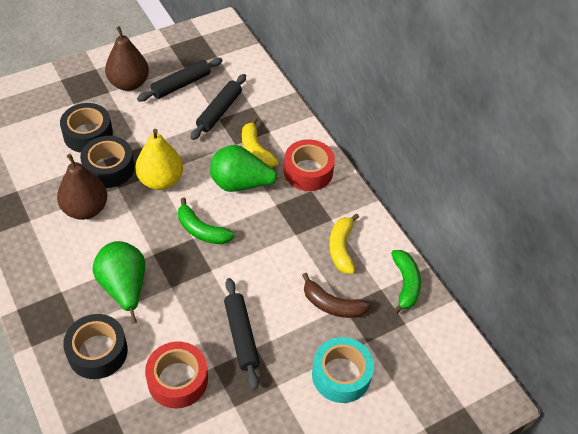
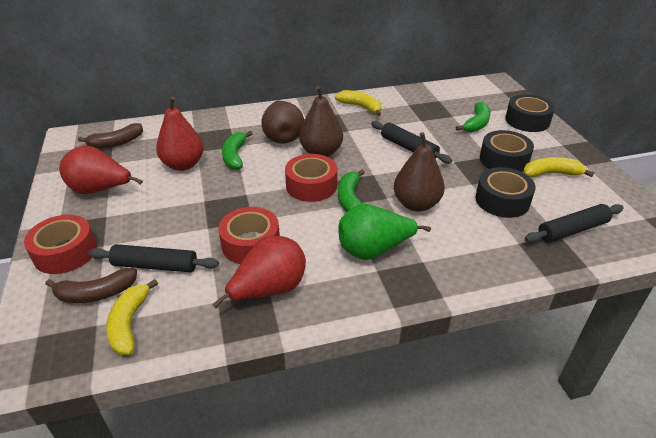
brown banana: 1 -> 2
brown pear: 2 -> 3
green banana: 2 -> 3
green pear: 2 -> 1
red pear: 0 -> 3
red tape: 2 -> 3
turquoise tape: 1 -> 0
yellow banana: 2 -> 3
yellow pear: 1 -> 0

